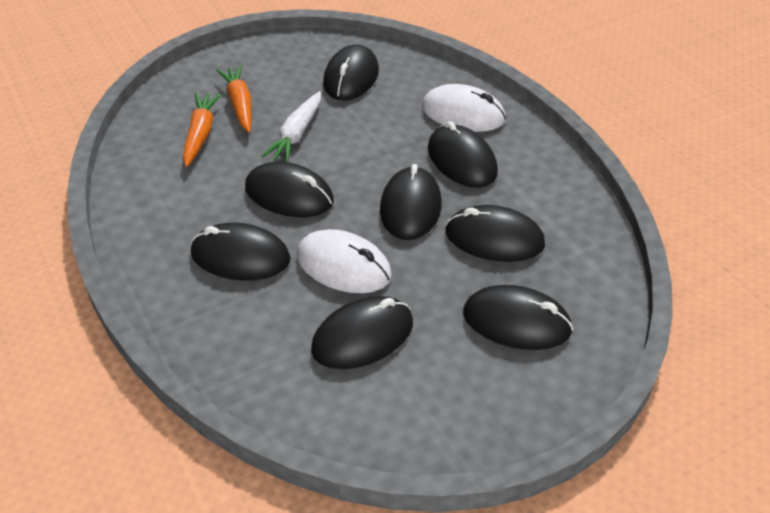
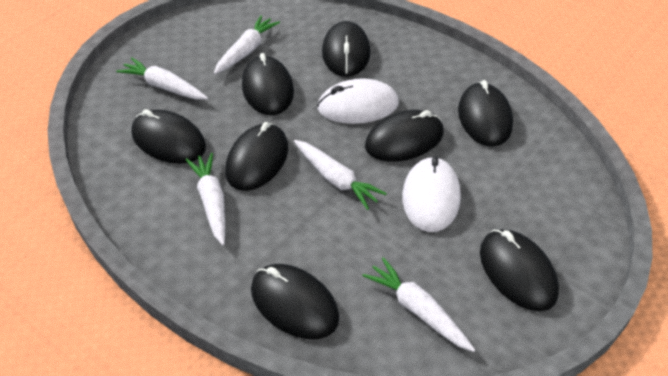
orange carrot: 2 -> 0
white carrot: 1 -> 5

